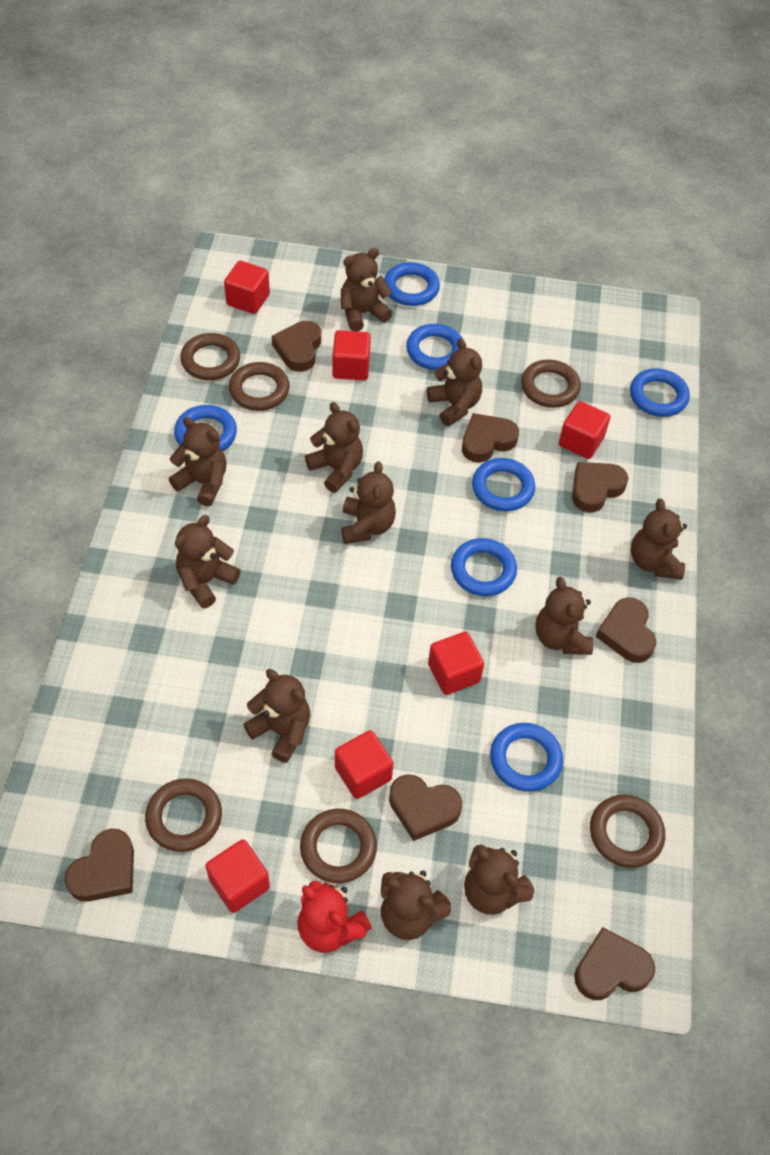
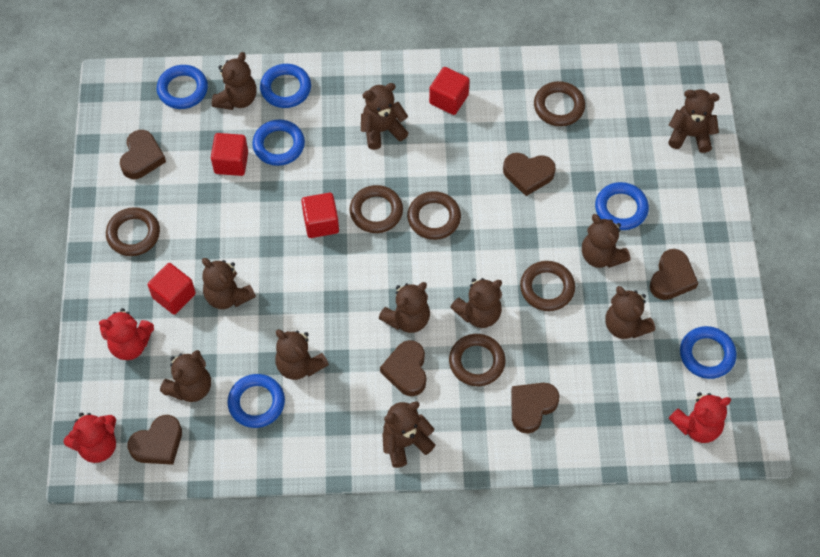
blue ring: 7 -> 6
brown heart: 7 -> 6
red cube: 6 -> 4
red teddy bear: 1 -> 3

